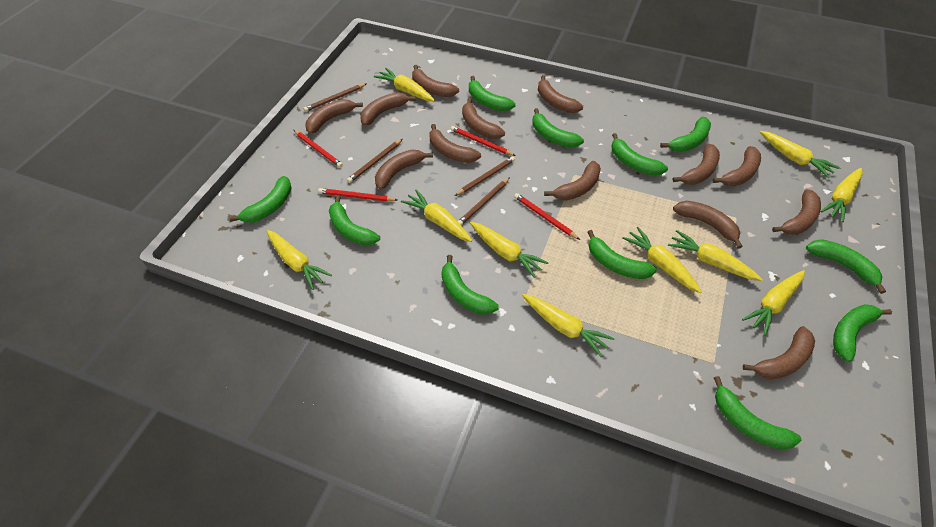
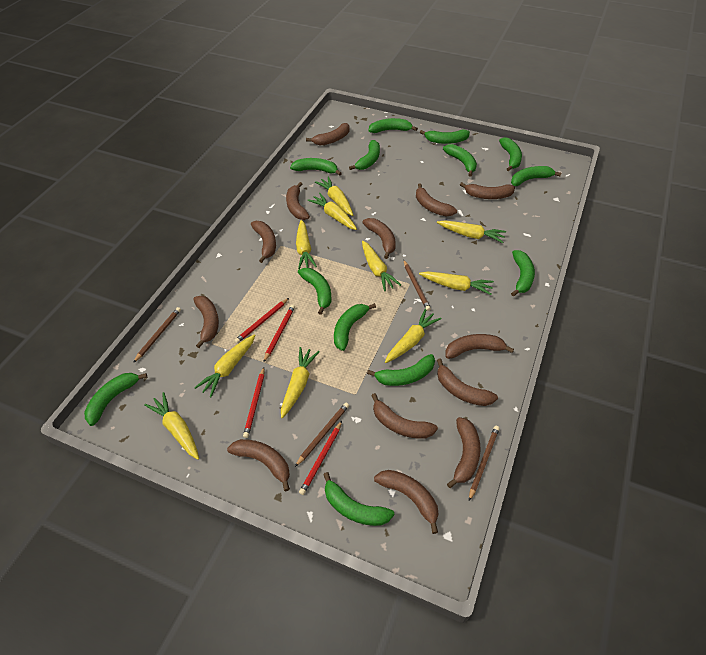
green banana: 11 -> 13

